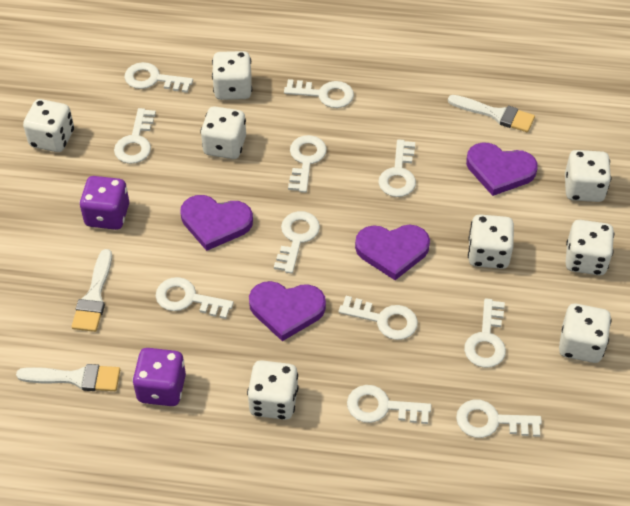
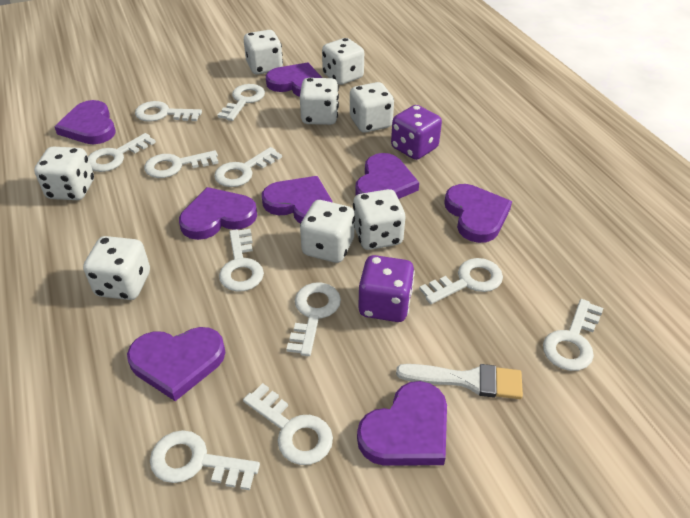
purple heart: 4 -> 8
white brush: 3 -> 1

